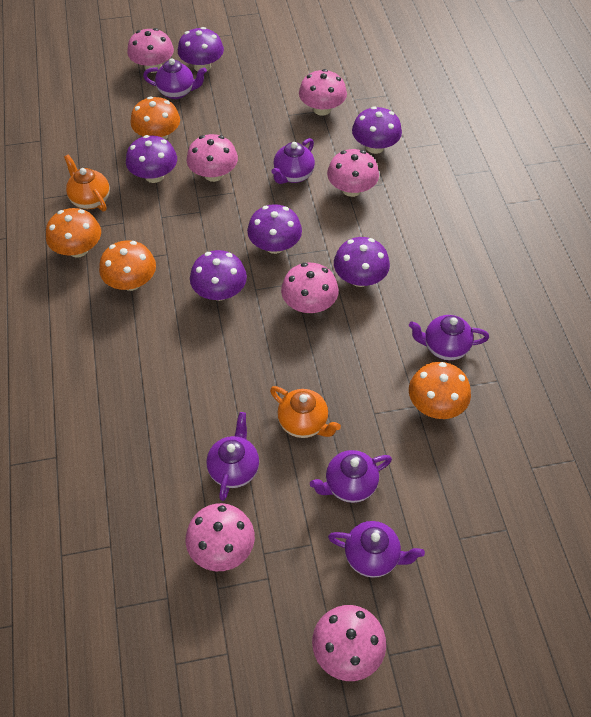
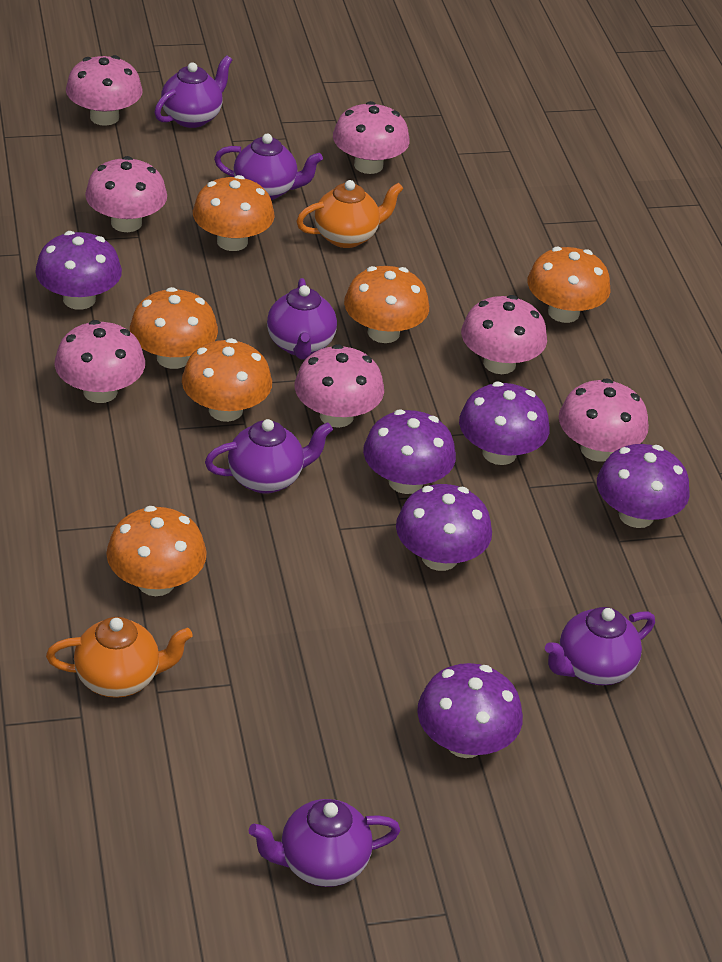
orange mushroom: 4 -> 6

